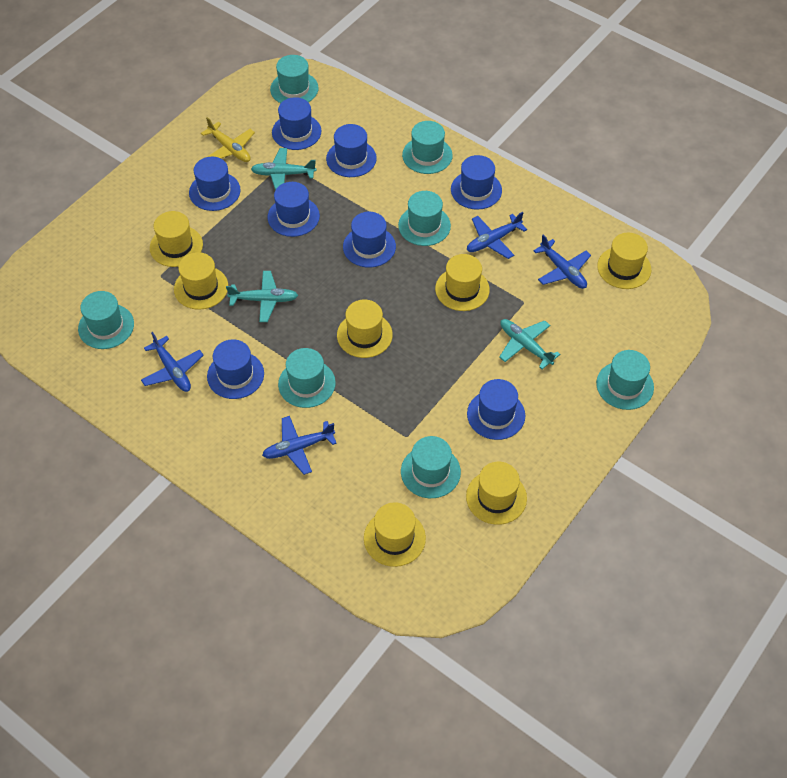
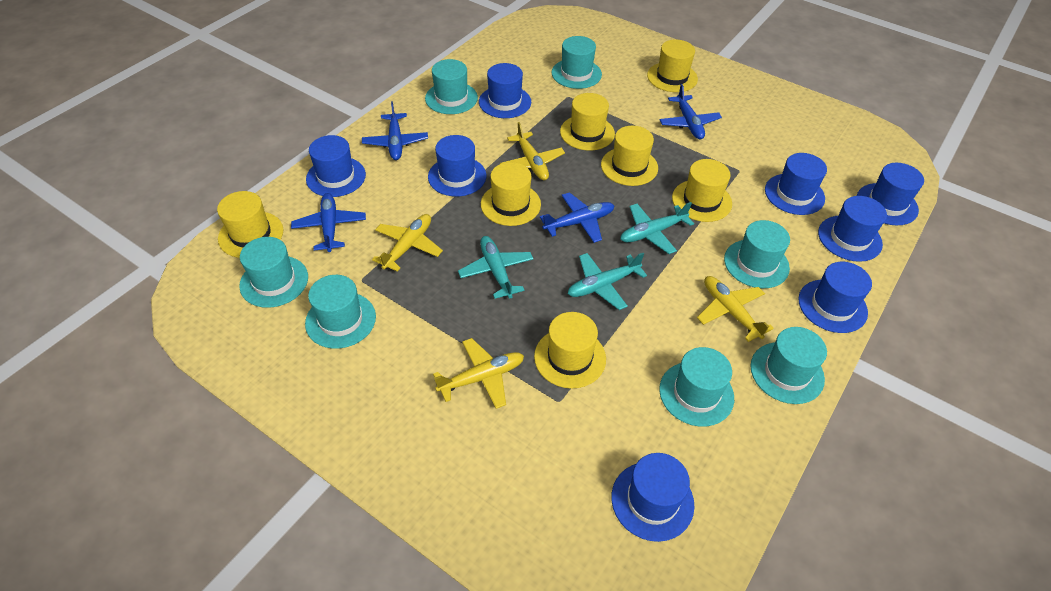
yellow plane: 1 -> 4

